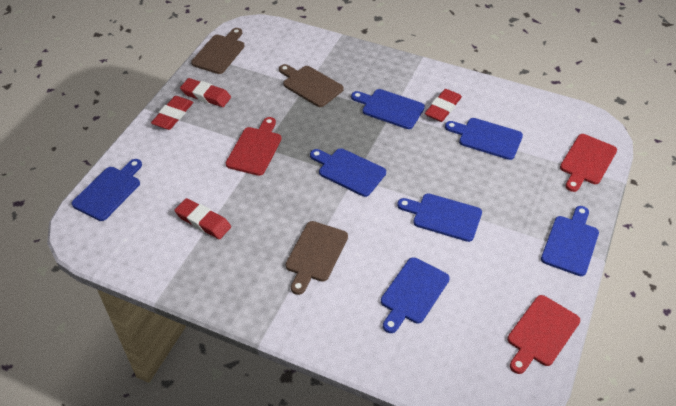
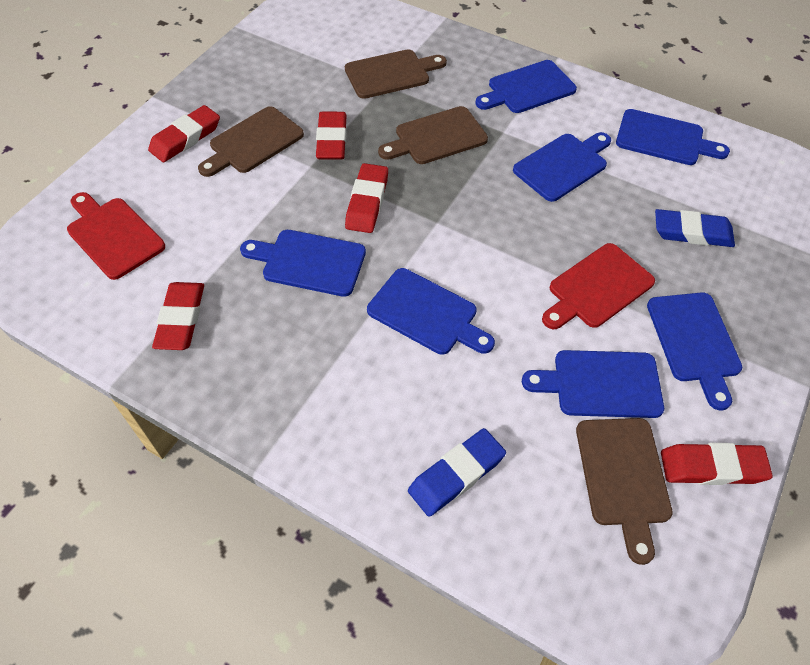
blue eraser: 0 -> 2
brown cutting board: 3 -> 4
red cutting board: 3 -> 2
red eraser: 4 -> 5

